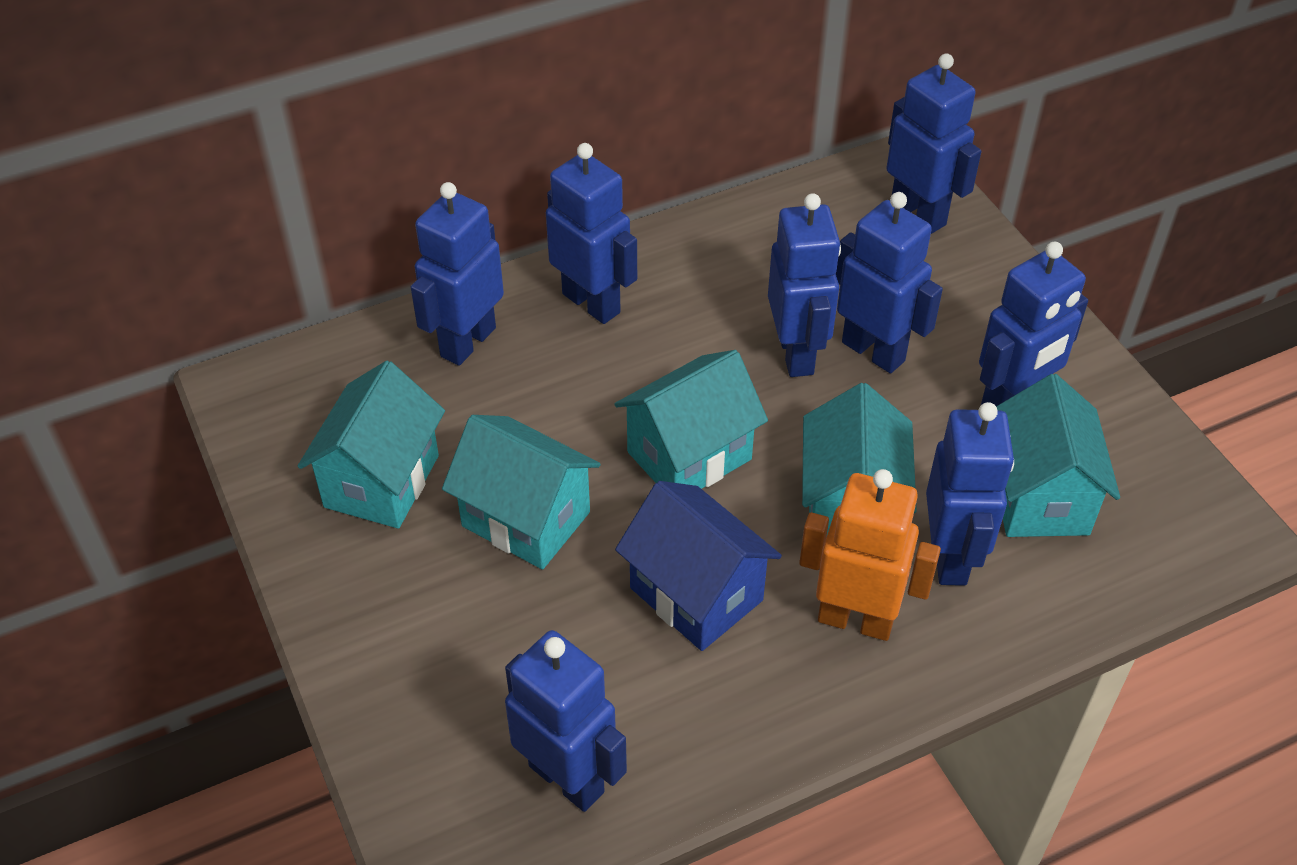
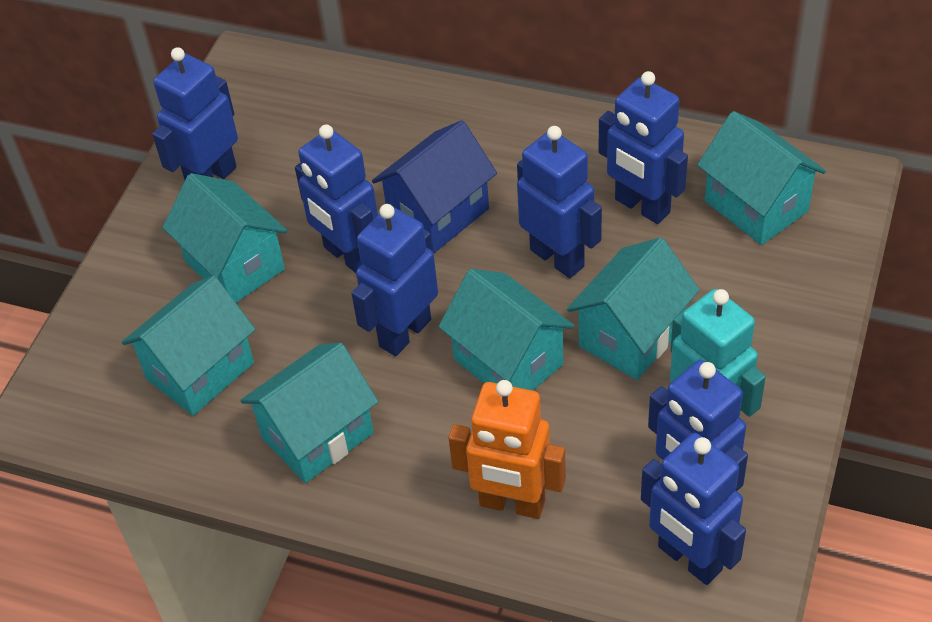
blue robot: 8 -> 7
turquoise house: 5 -> 6
turquoise robot: 0 -> 1

